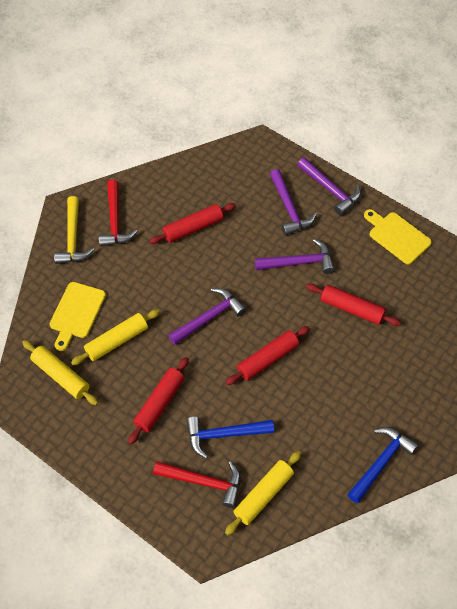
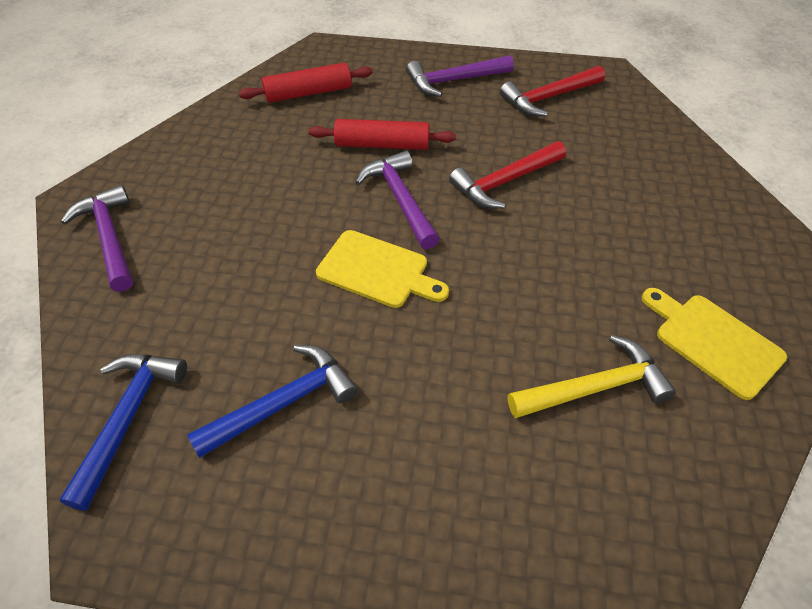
purple hammer: 4 -> 3
red rolling pin: 4 -> 2
yellow rolling pin: 3 -> 0

